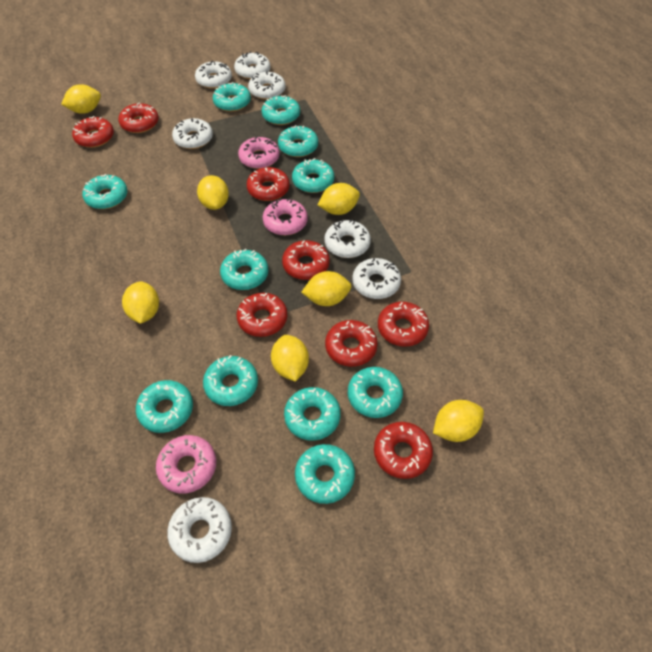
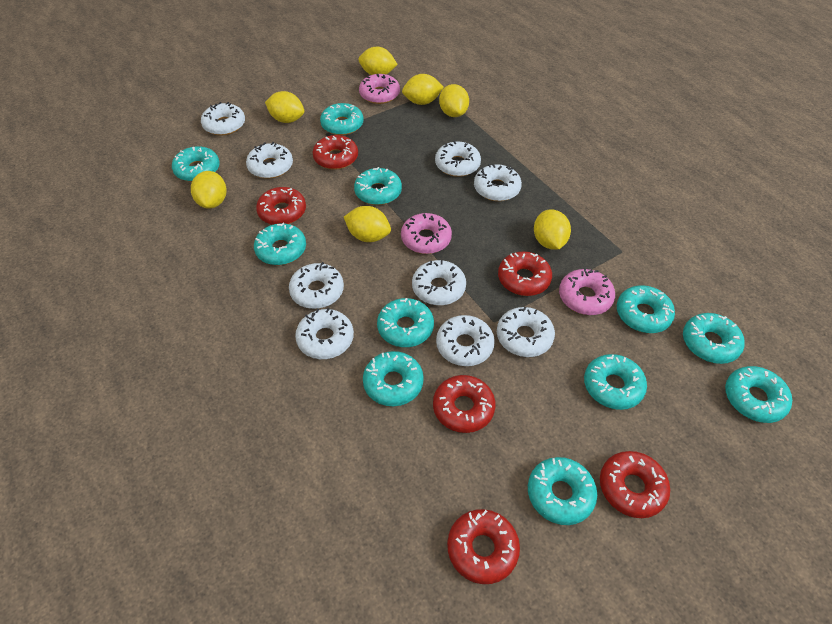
red donut: 8 -> 6
white donut: 7 -> 9

